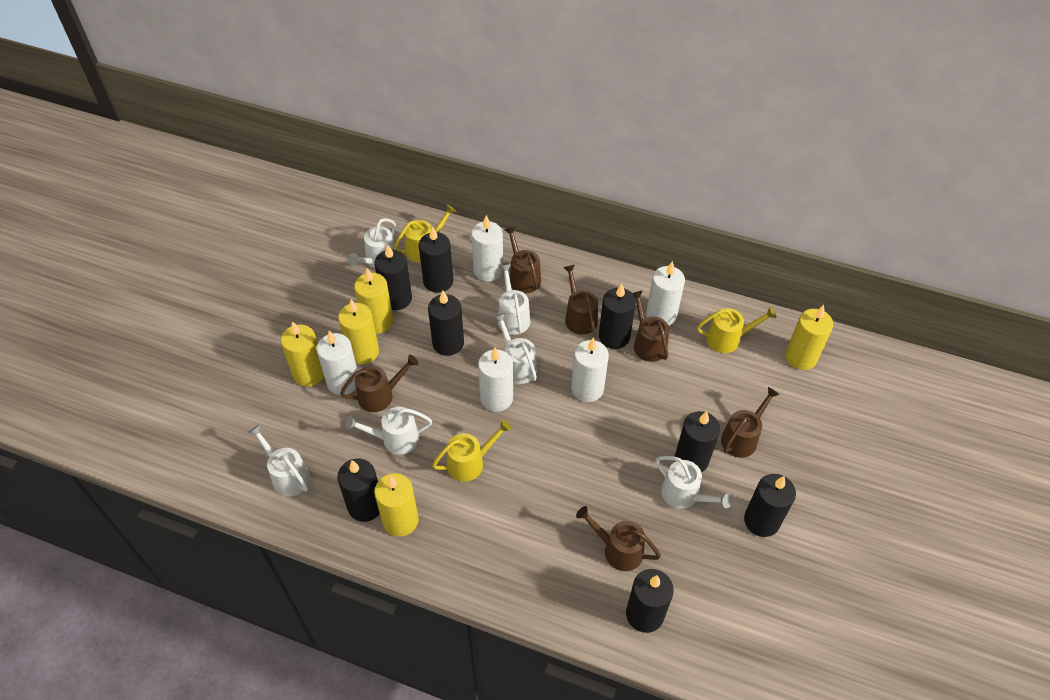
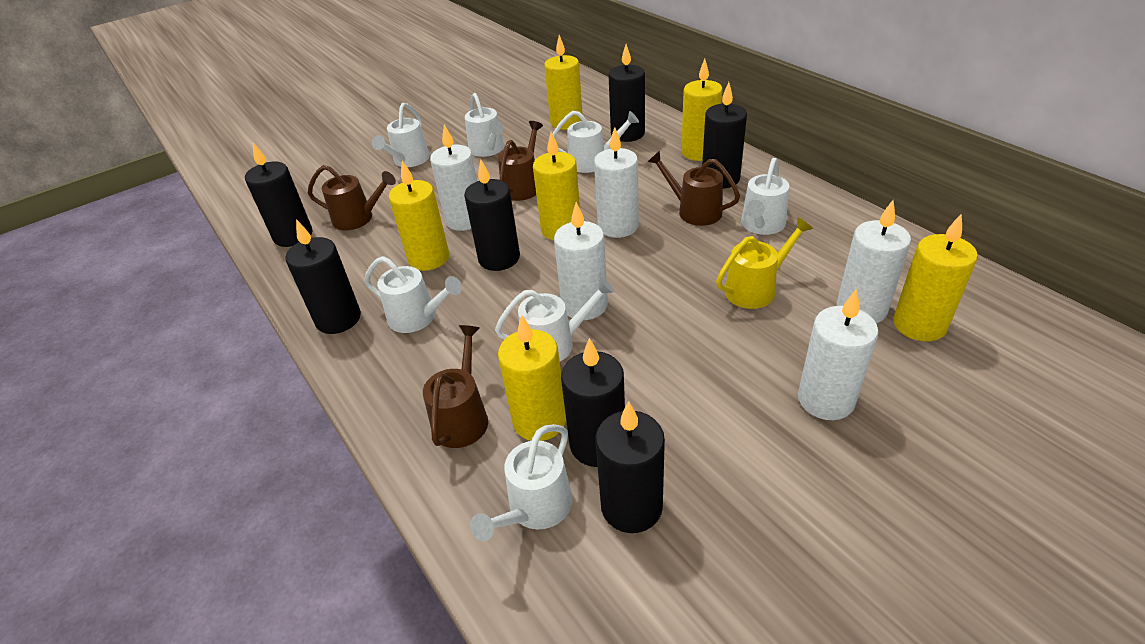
black candle: 8 -> 7
brown watering can: 6 -> 4
white watering can: 6 -> 7
yellow candle: 5 -> 6
yellow watering can: 3 -> 1

